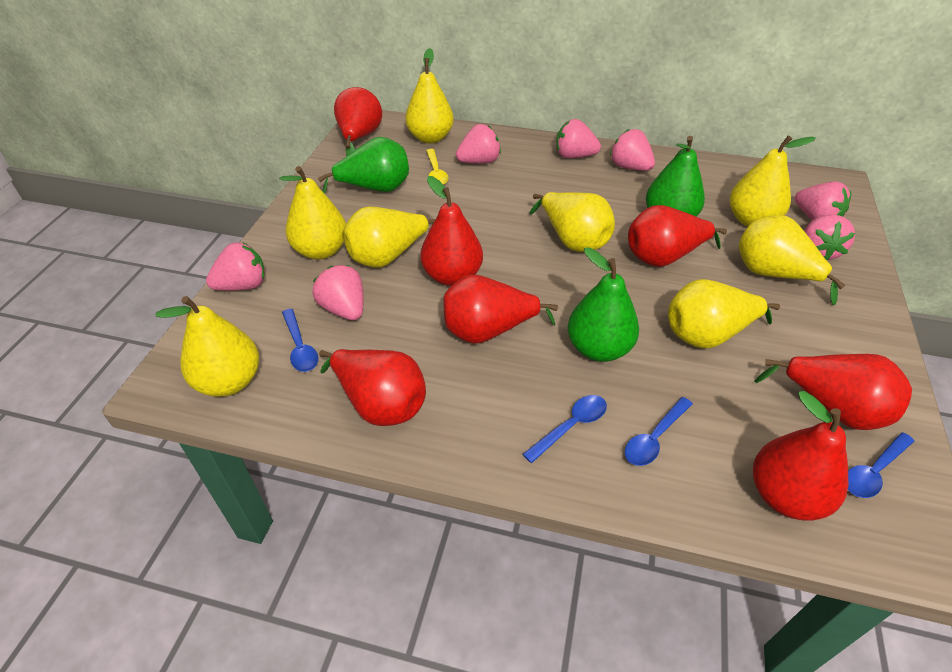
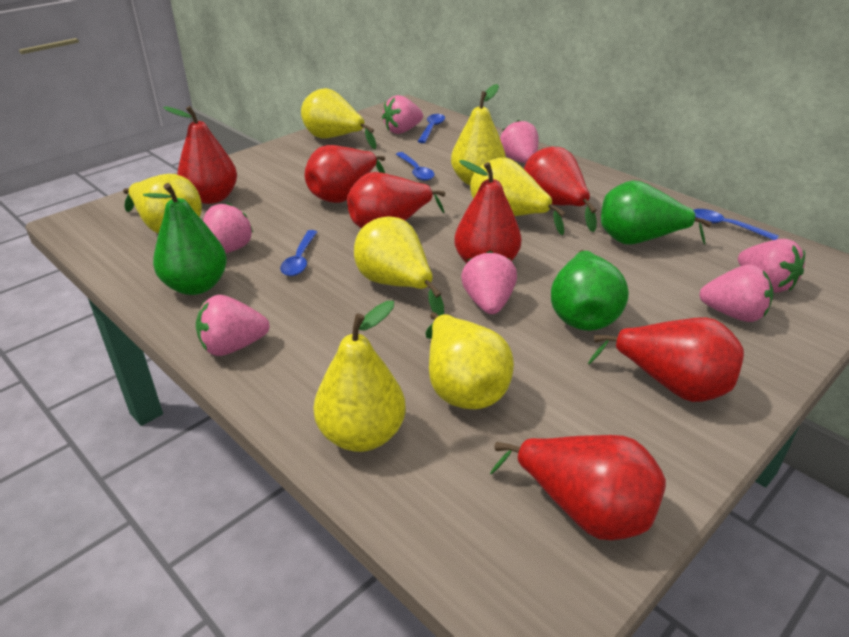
yellow pear: 8 -> 7
yellow spoon: 1 -> 0

